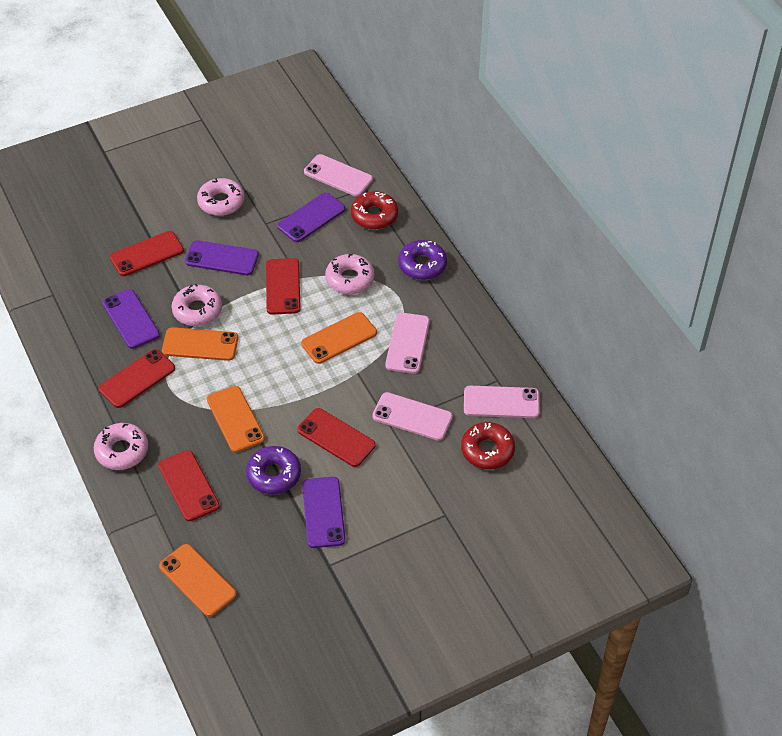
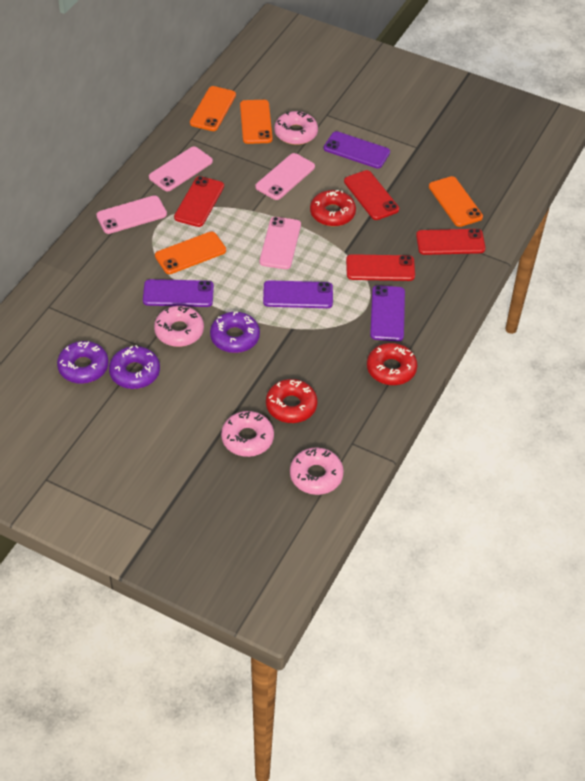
purple donut: 2 -> 3
red donut: 2 -> 3
red phone: 5 -> 4

